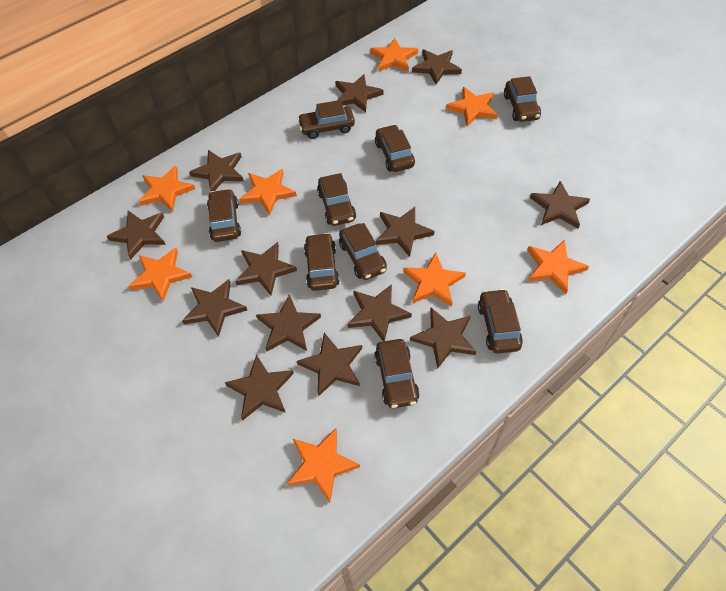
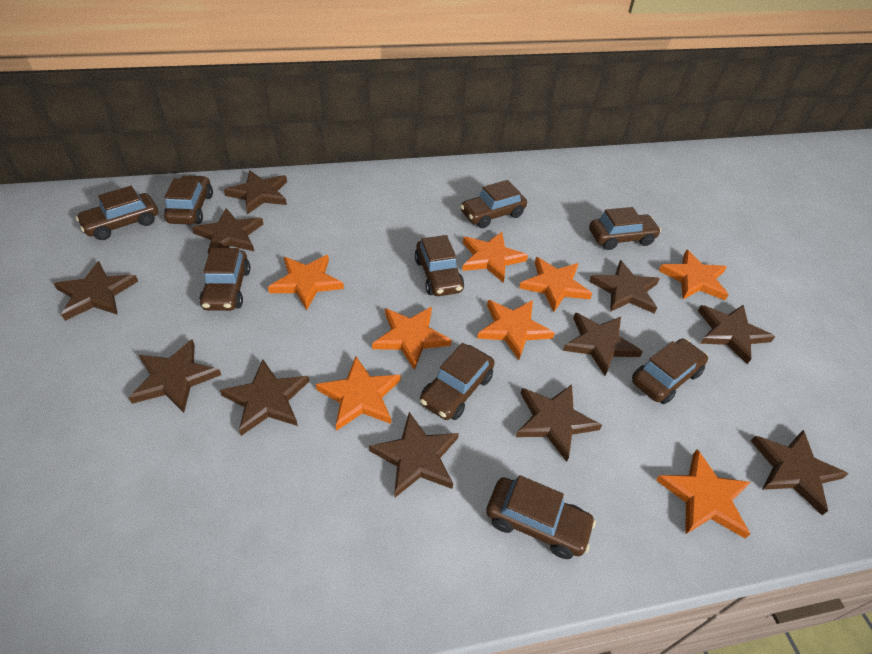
brown star: 13 -> 11

